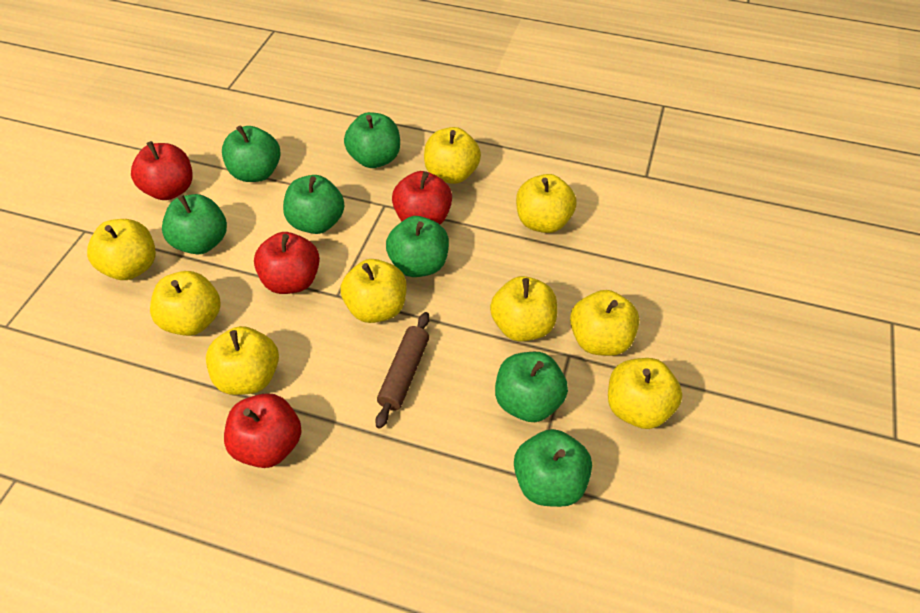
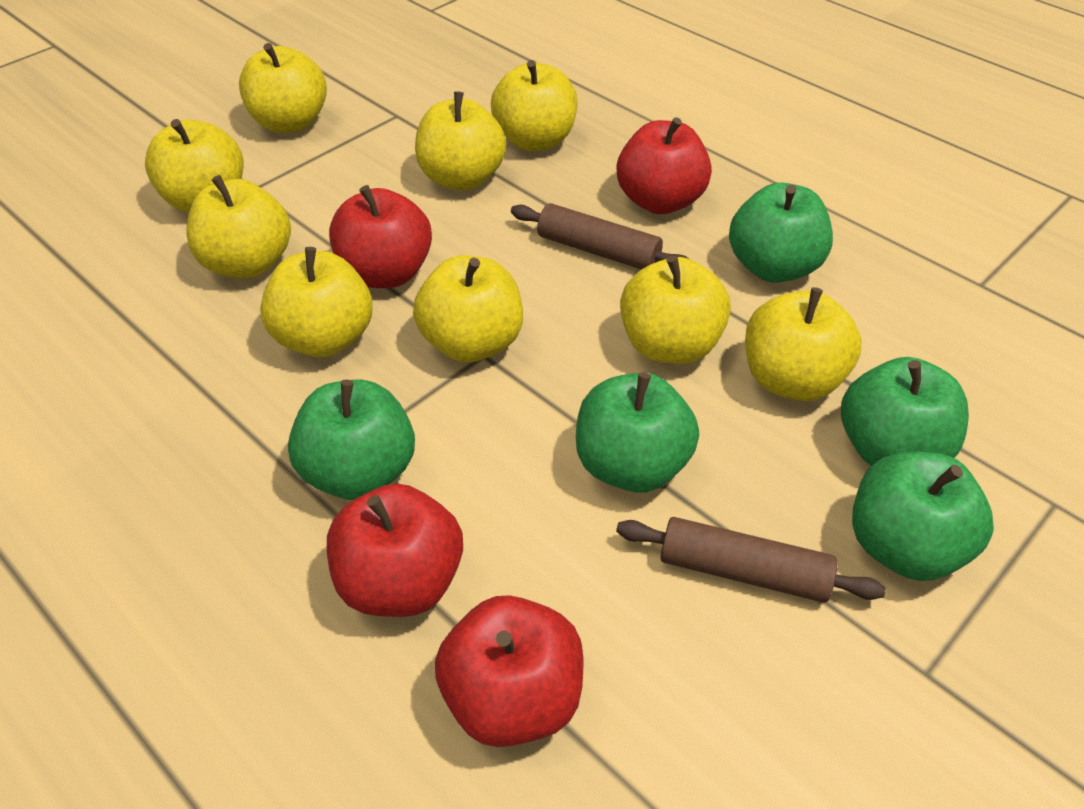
brown rolling pin: 1 -> 2
green apple: 7 -> 5

